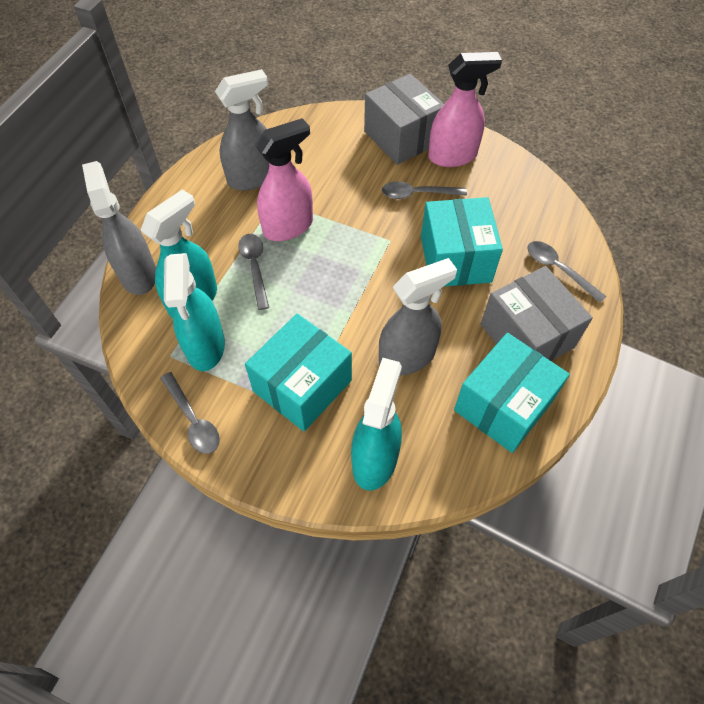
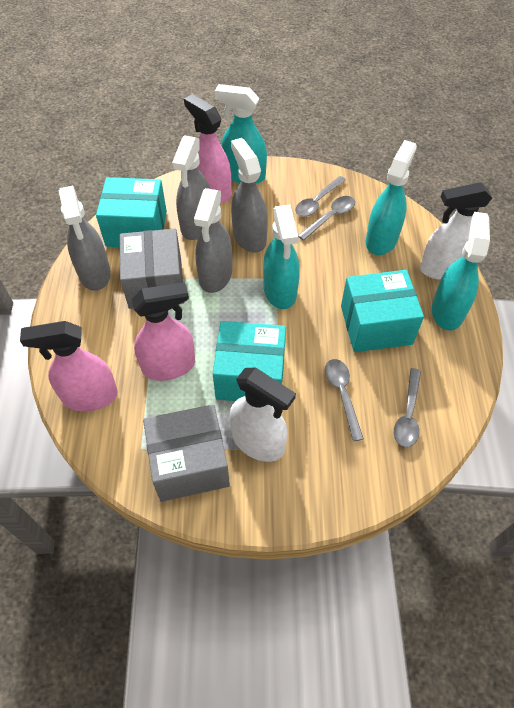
grey spray bottle: 3 -> 4
pink spray bottle: 2 -> 3
turquoise spray bottle: 3 -> 4
white spray bottle: 0 -> 2

